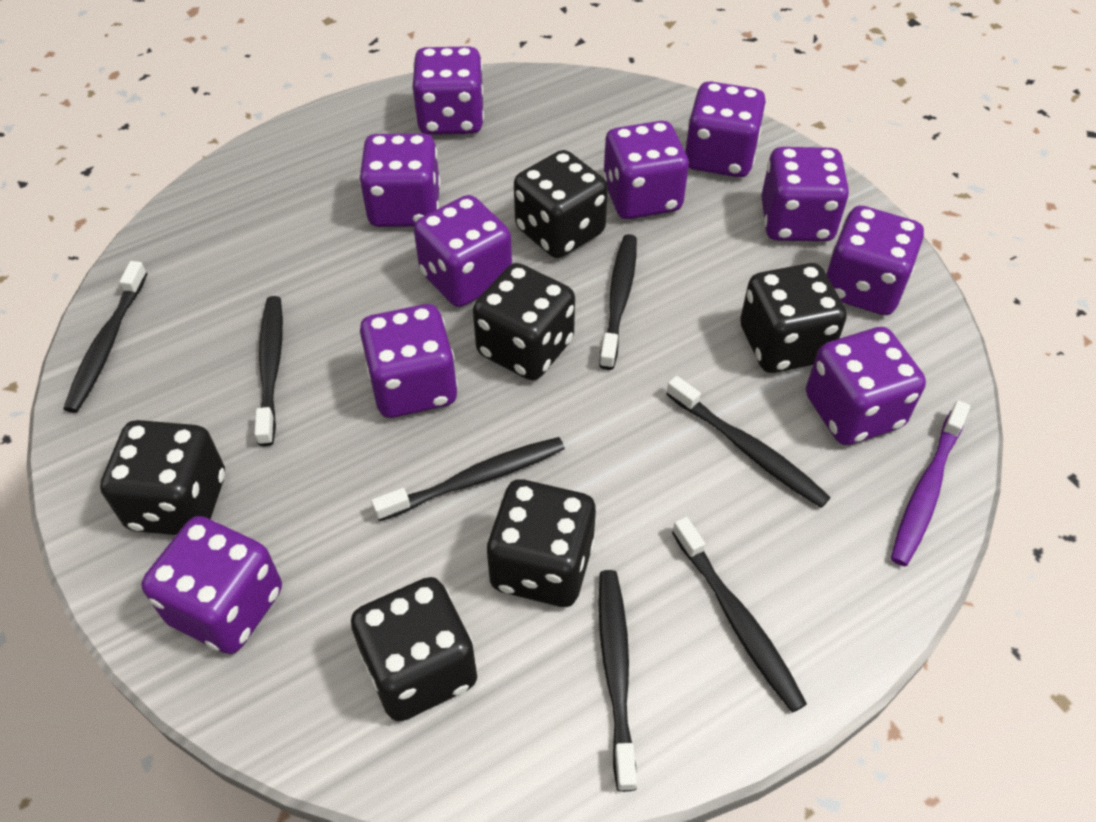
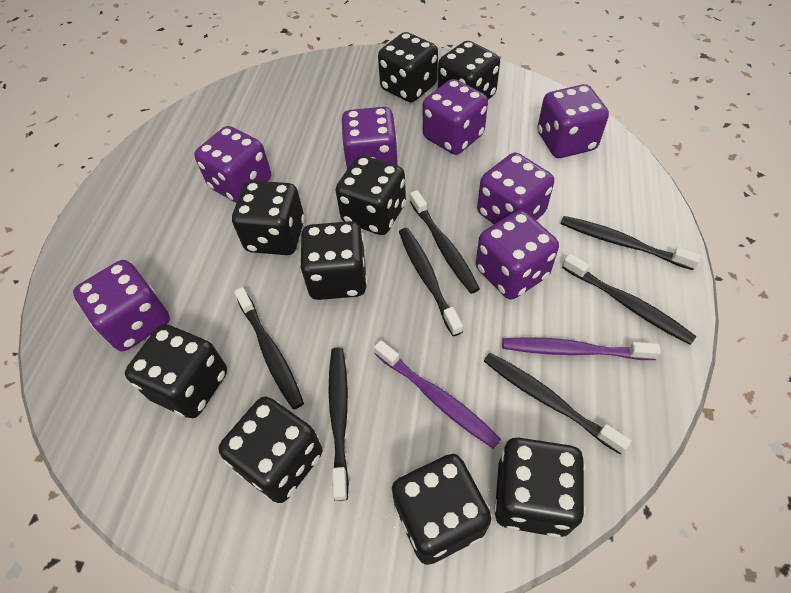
black dice: 6 -> 9
purple dice: 10 -> 7
purple toothbrush: 1 -> 2

